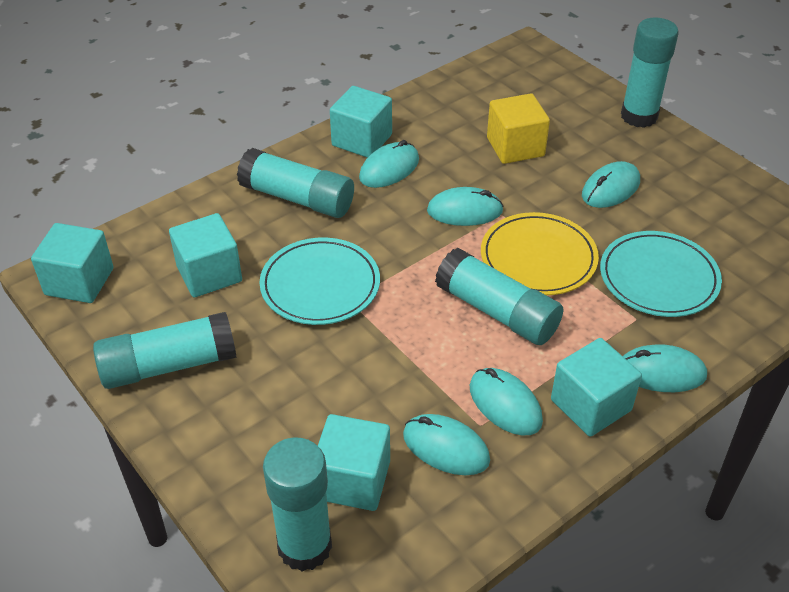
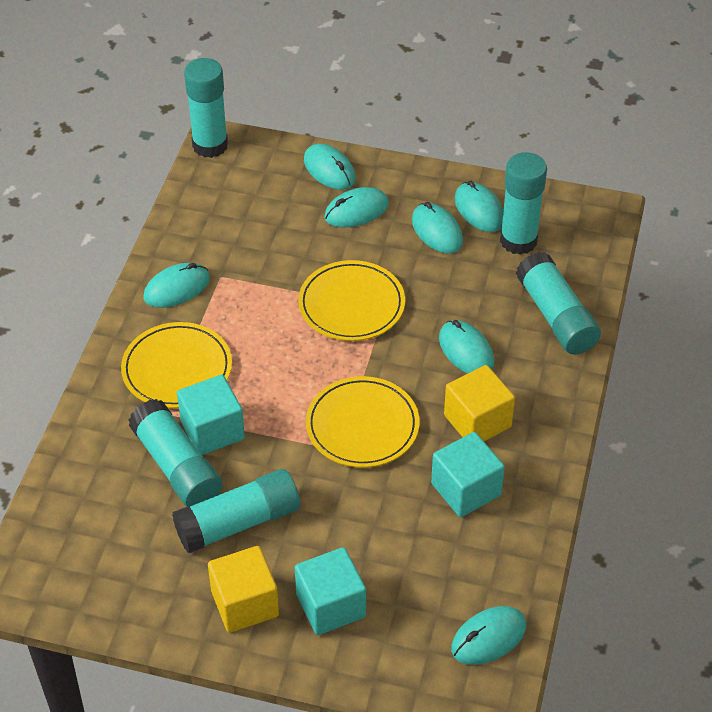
turquoise cube: 5 -> 3
turquoise mouse: 6 -> 7
turquoise plate: 2 -> 0
yellow cube: 1 -> 2
yellow plate: 1 -> 3

